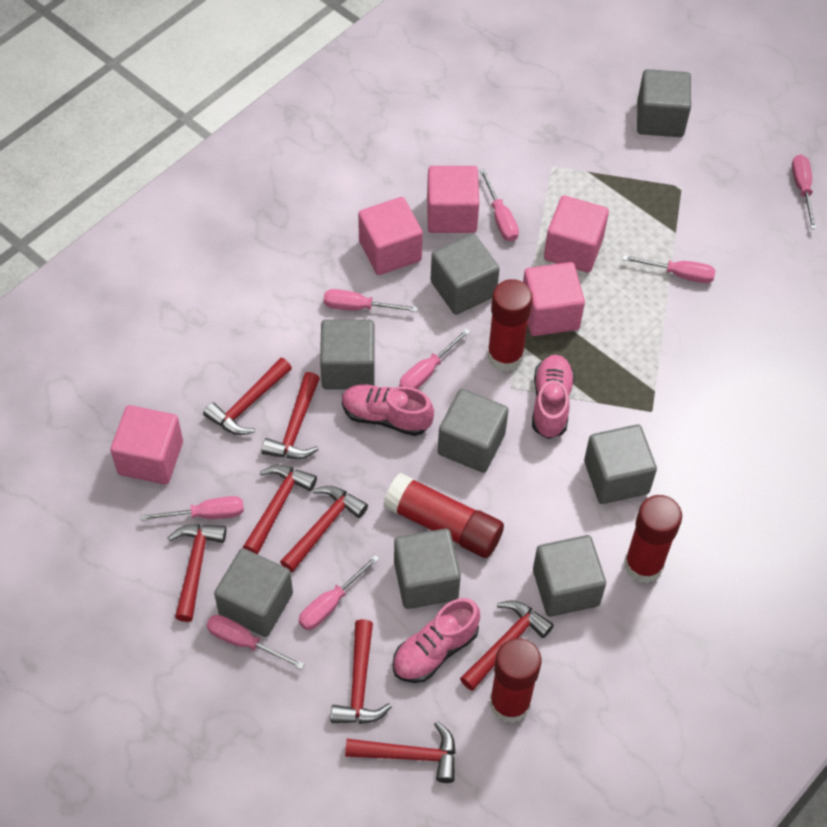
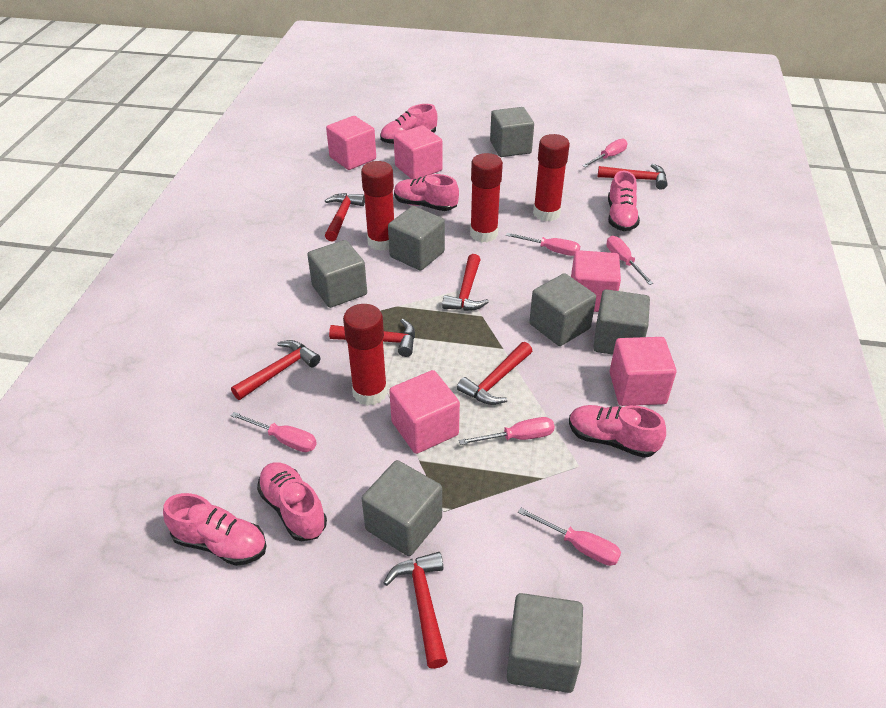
grey cube: 8 -> 7
pink screwdriver: 8 -> 6
pink shoe: 3 -> 6
red hammer: 8 -> 7

